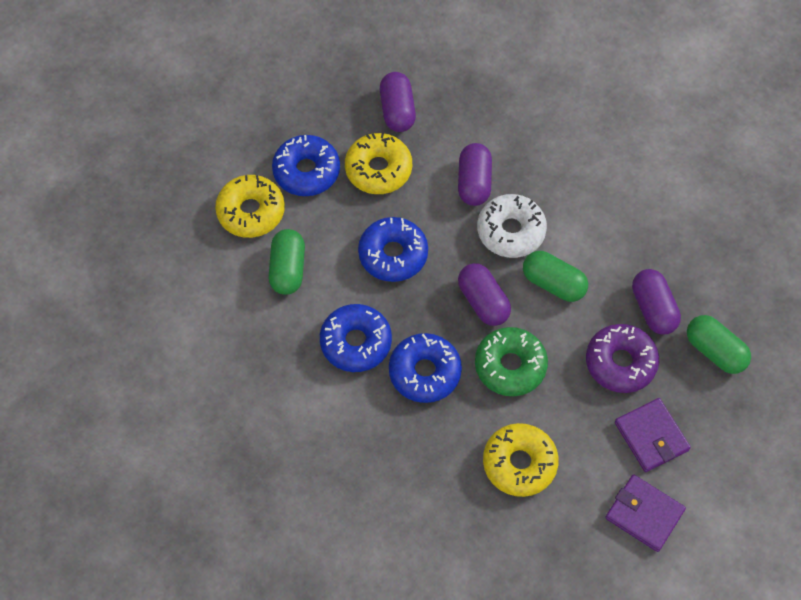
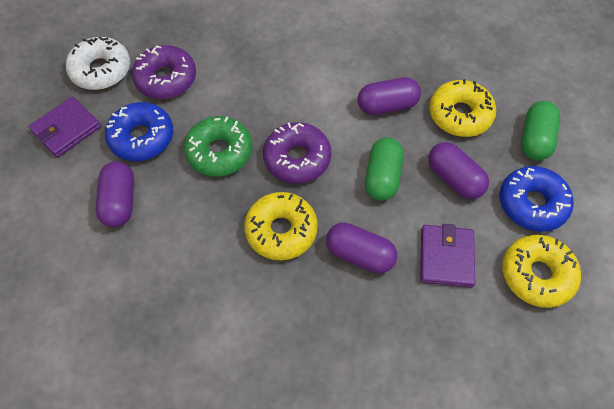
blue donut: 4 -> 2
green capsule: 3 -> 2
purple donut: 1 -> 2

